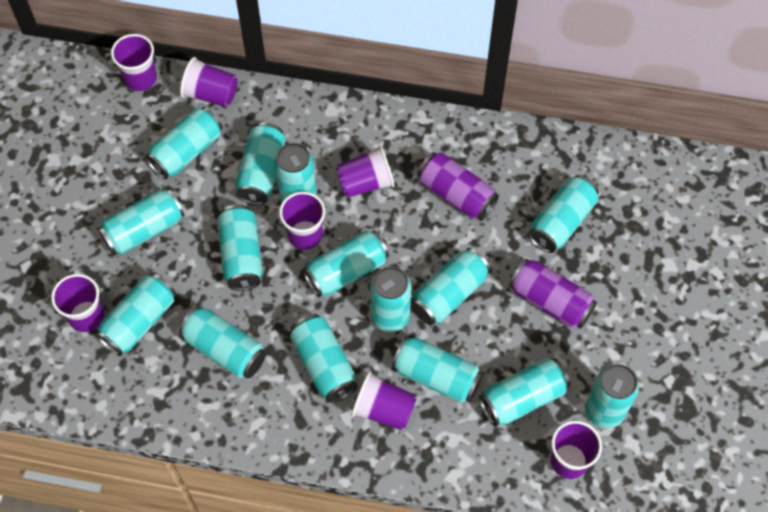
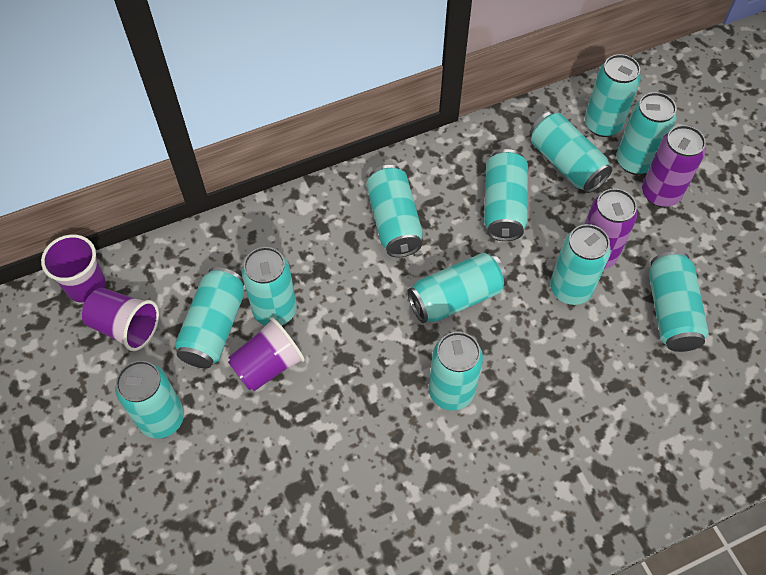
purple cup: 7 -> 3
turquoise can: 15 -> 12

